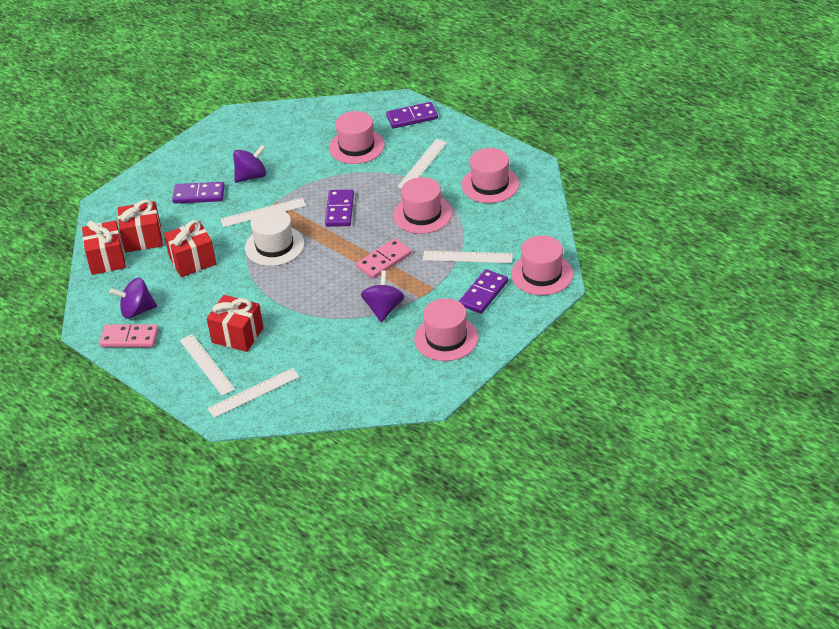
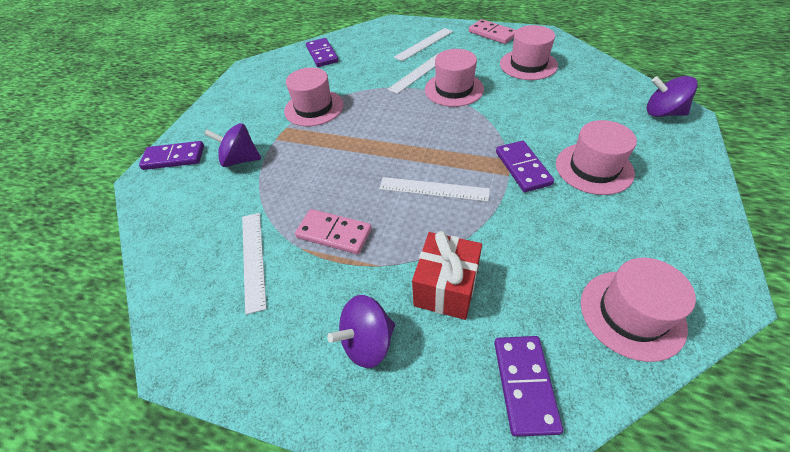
red gift: 4 -> 1
white hat: 1 -> 0
white ruler: 5 -> 4

